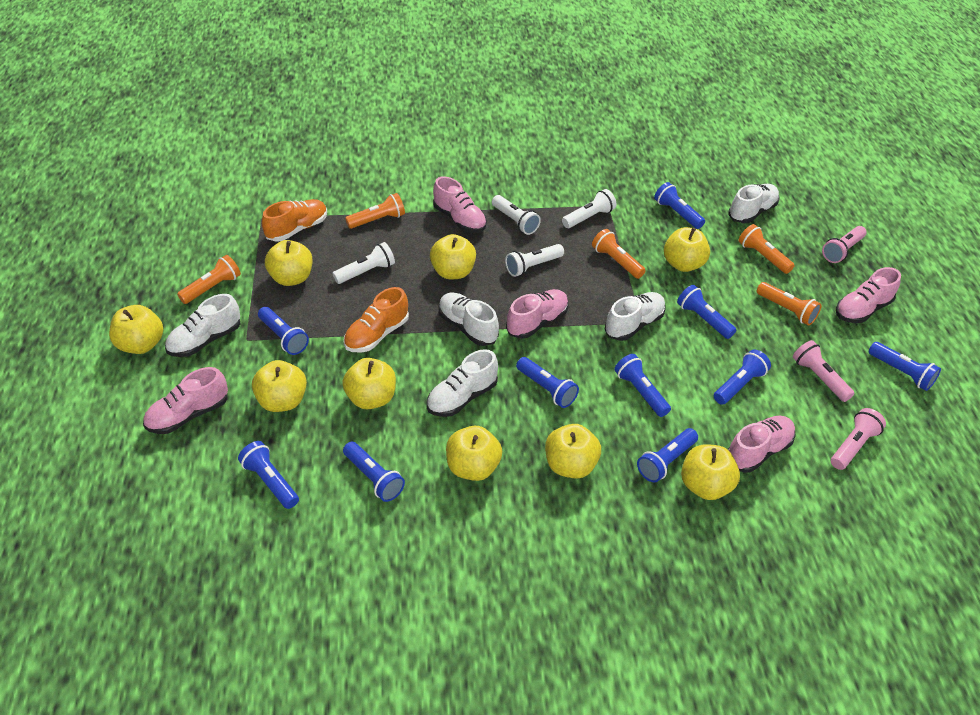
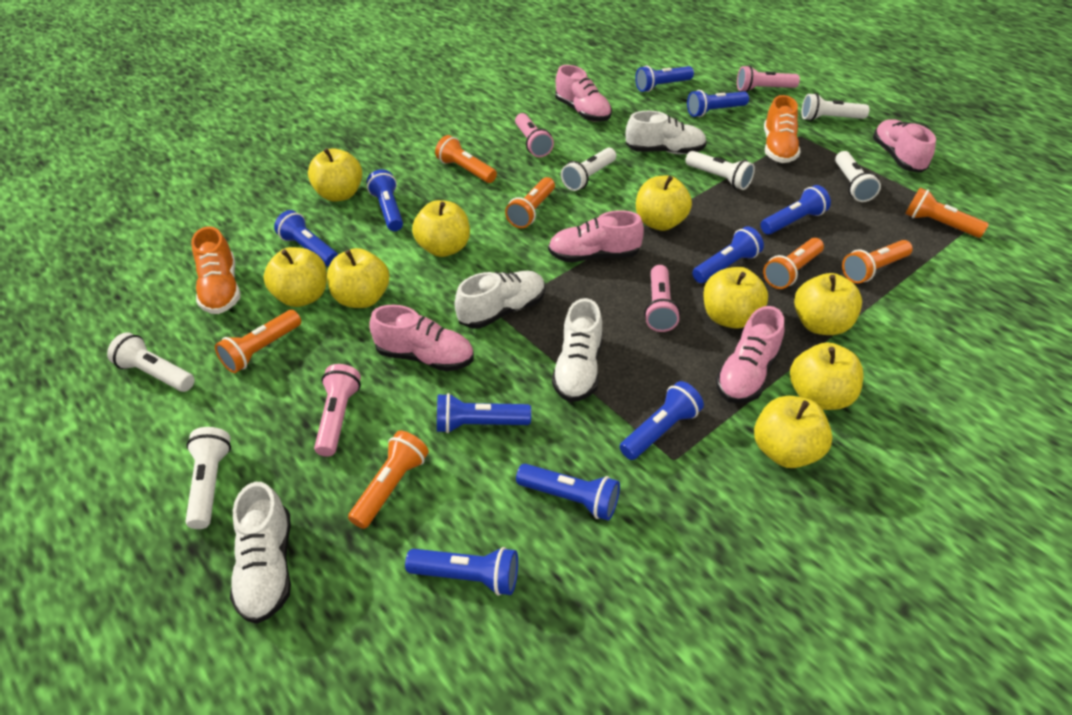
orange flashlight: 5 -> 7
pink flashlight: 3 -> 4
white flashlight: 4 -> 6
white shoe: 5 -> 4

